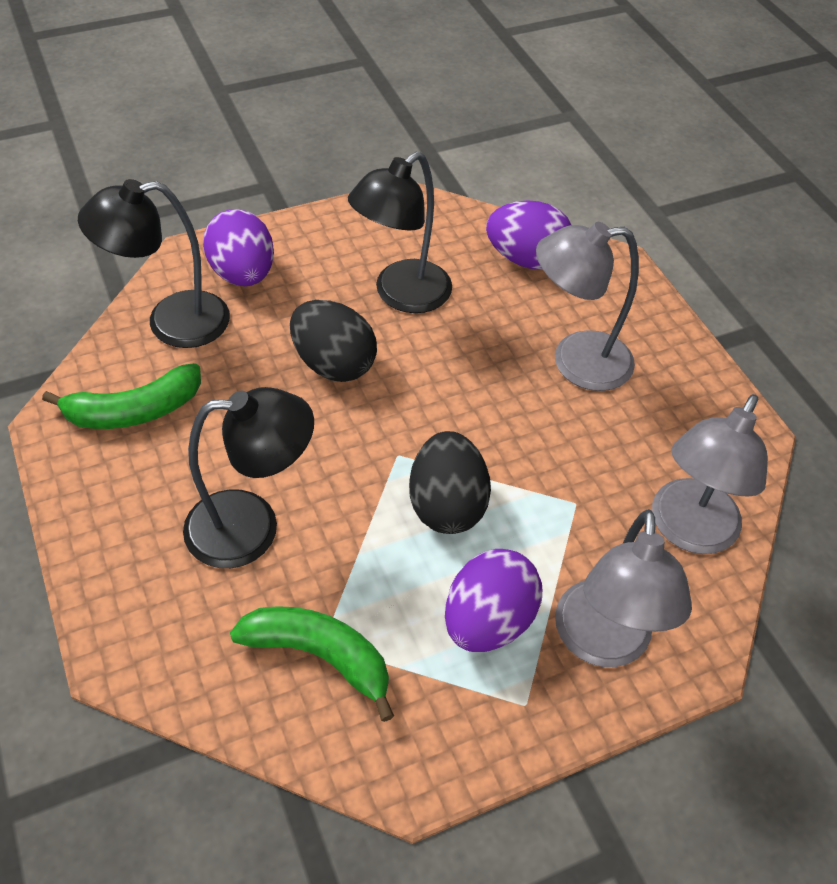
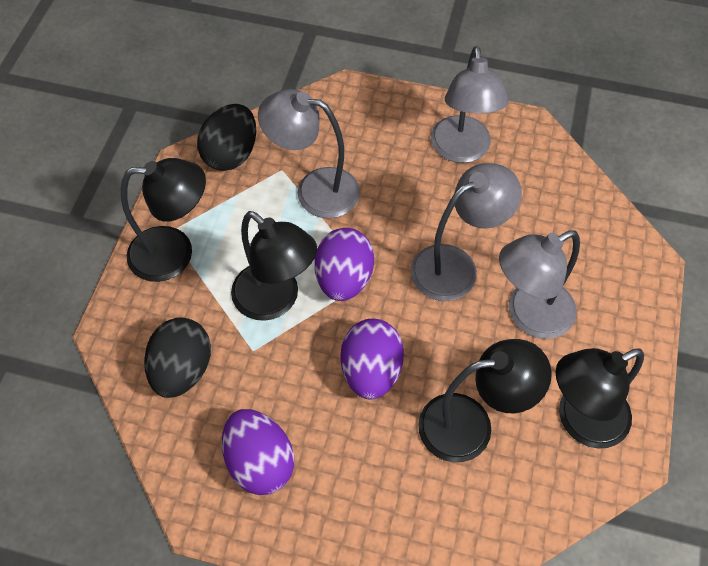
black lamp: 3 -> 4
green banana: 2 -> 0
grey lamp: 3 -> 4

